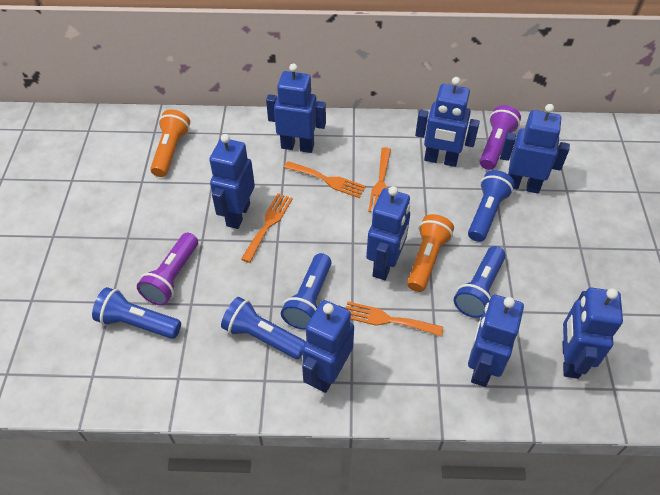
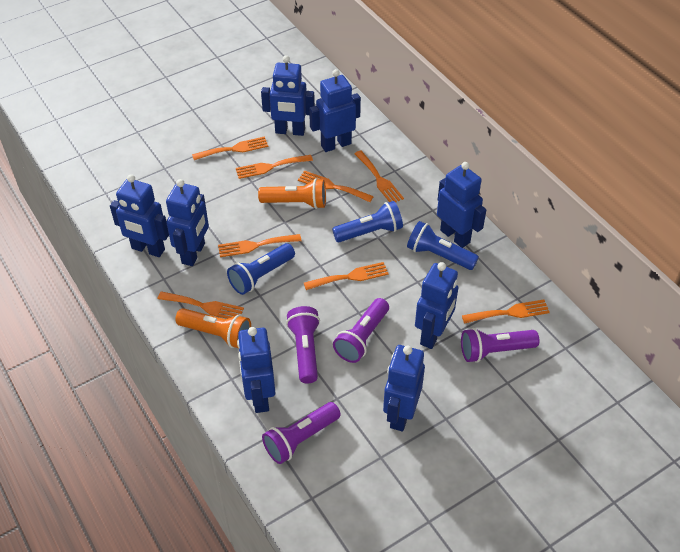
blue flashlight: 5 -> 3
orange fork: 4 -> 8
purple flashlight: 2 -> 4

